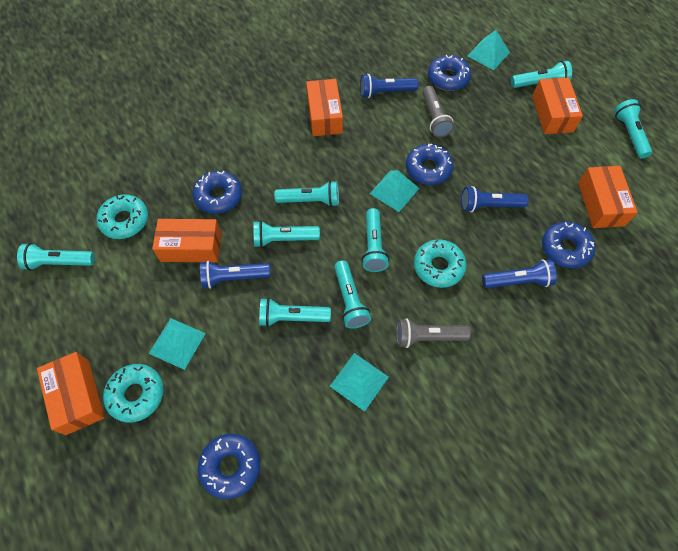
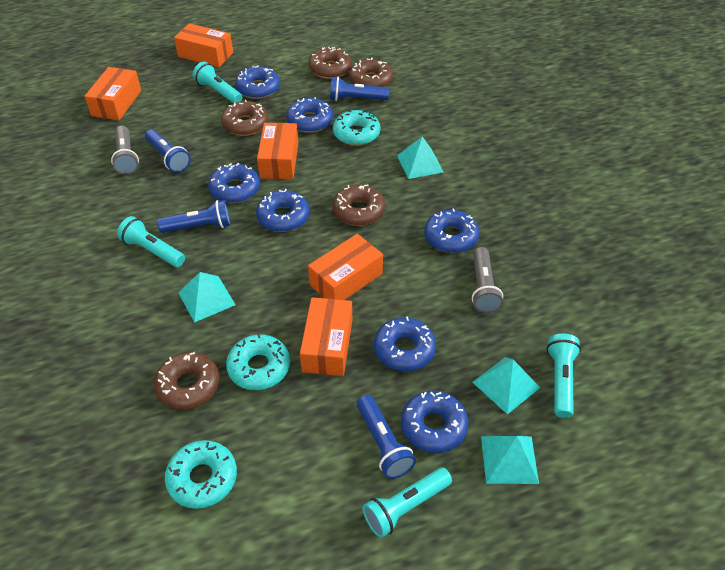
blue donut: 5 -> 7
brown donut: 0 -> 5
turquoise flashlight: 8 -> 4

